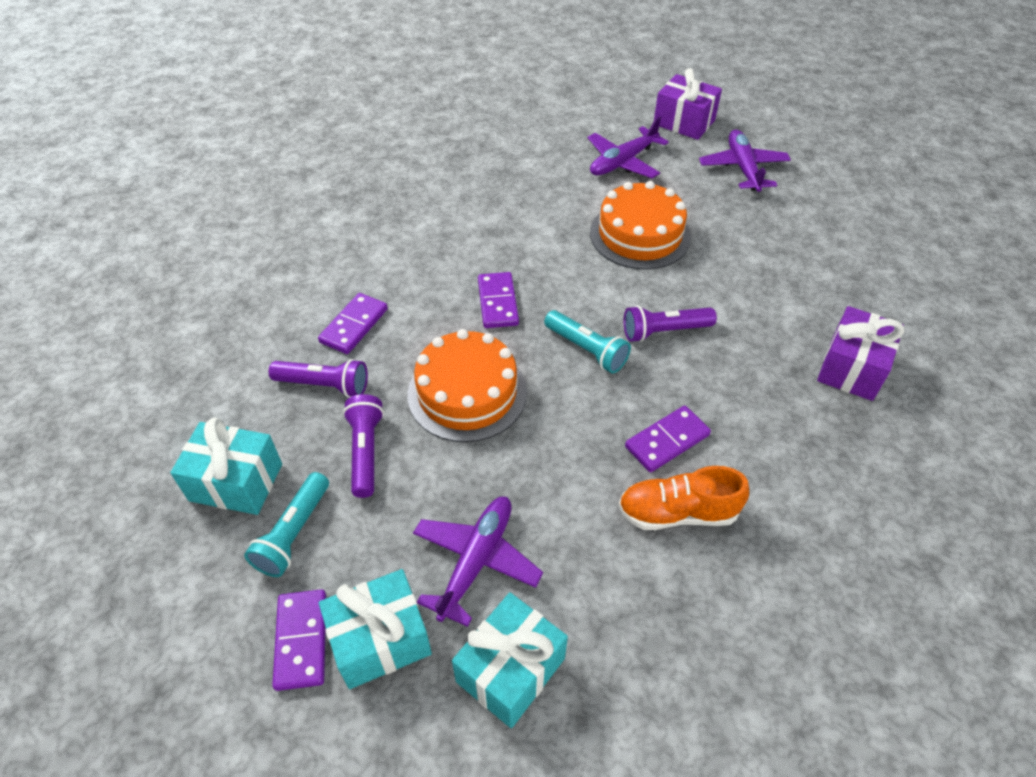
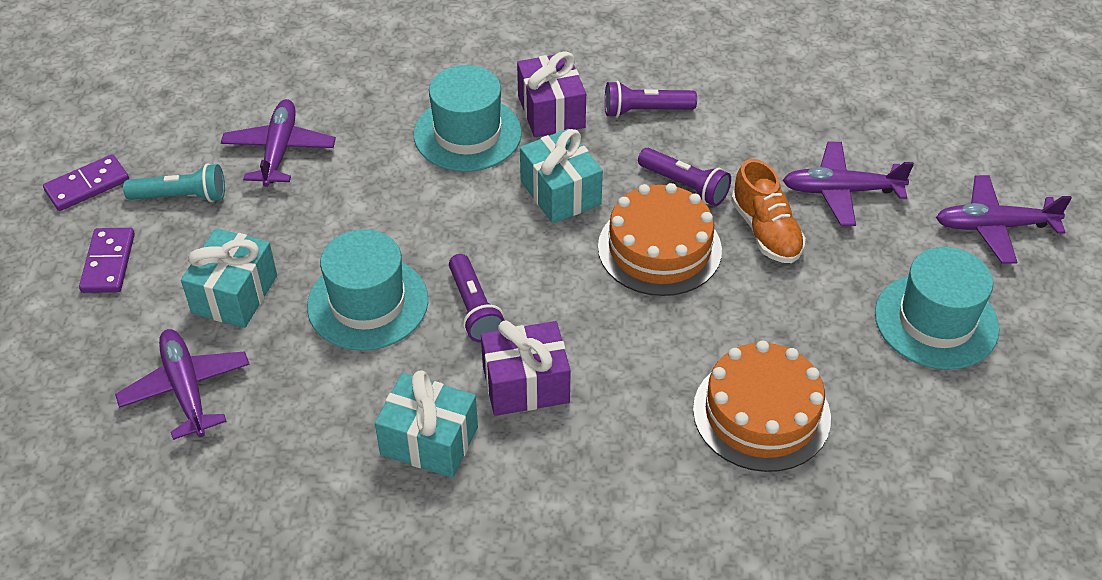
purple domino: 4 -> 2
purple plane: 3 -> 4
turquoise flashlight: 2 -> 1
turquoise hat: 0 -> 3

